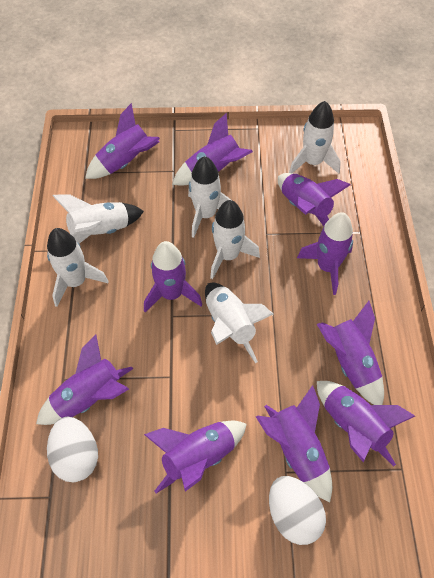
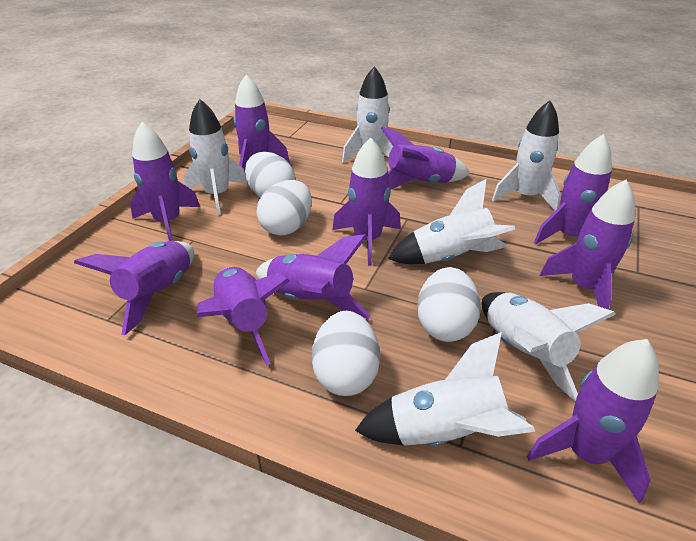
white egg: 2 -> 4

